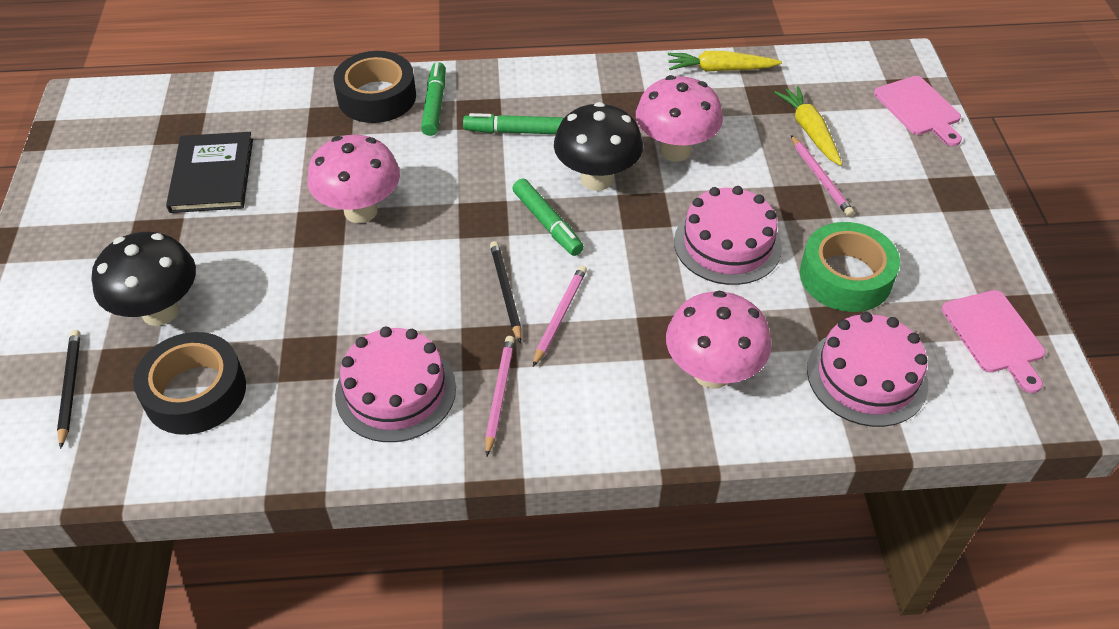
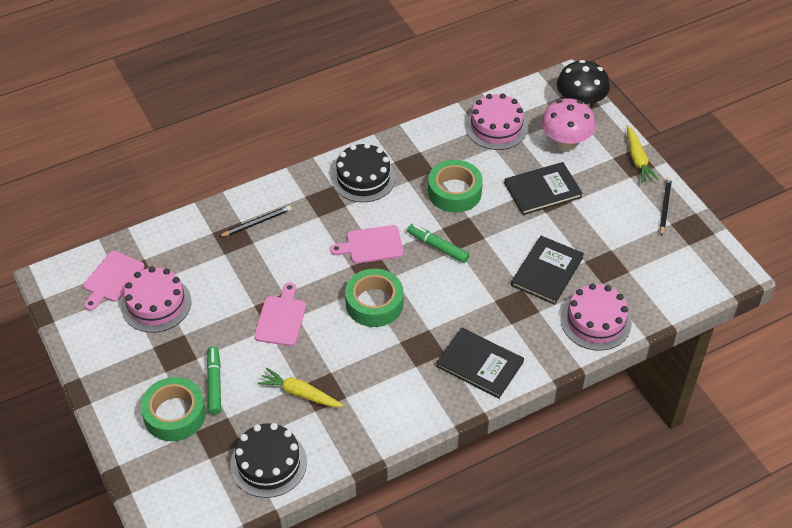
black book: 1 -> 3
black cake: 0 -> 2
black mushroom: 2 -> 1
black tape: 2 -> 0
green marker: 3 -> 2
green tape: 1 -> 3
pink cutting board: 2 -> 3
pink mushroom: 3 -> 1
pink pencil: 3 -> 0

